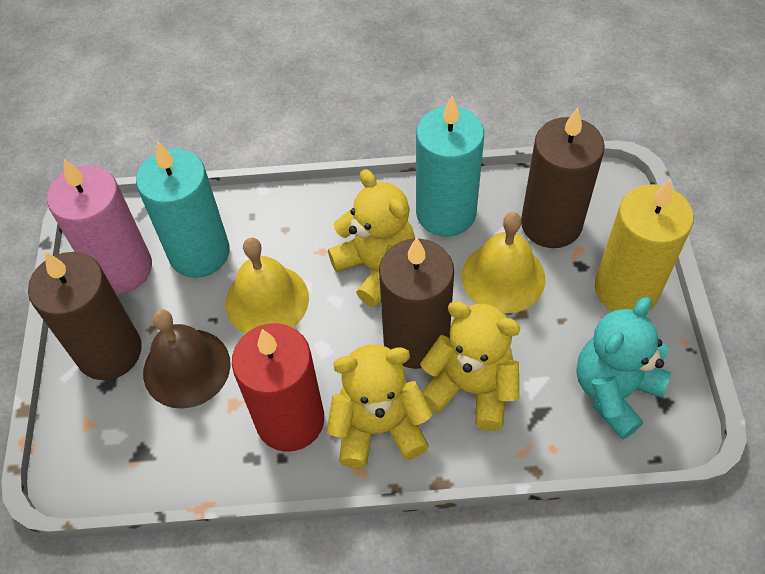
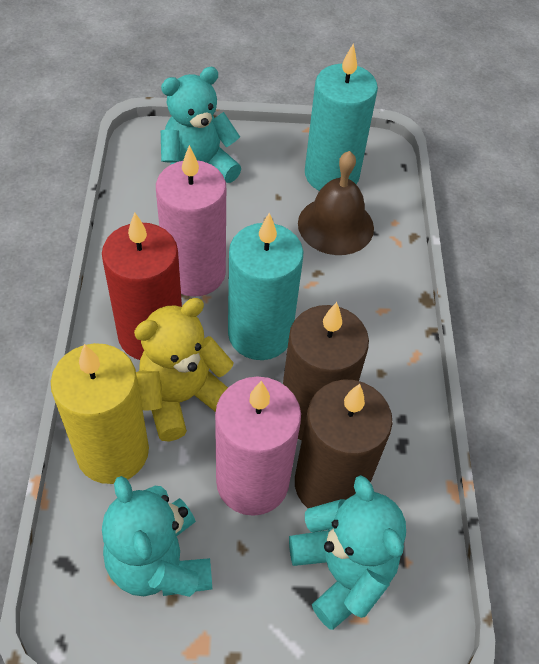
brown candle: 3 -> 2
pink candle: 1 -> 2
turquoise teddy bear: 1 -> 3
yellow bell: 2 -> 0
yellow teddy bear: 3 -> 1

